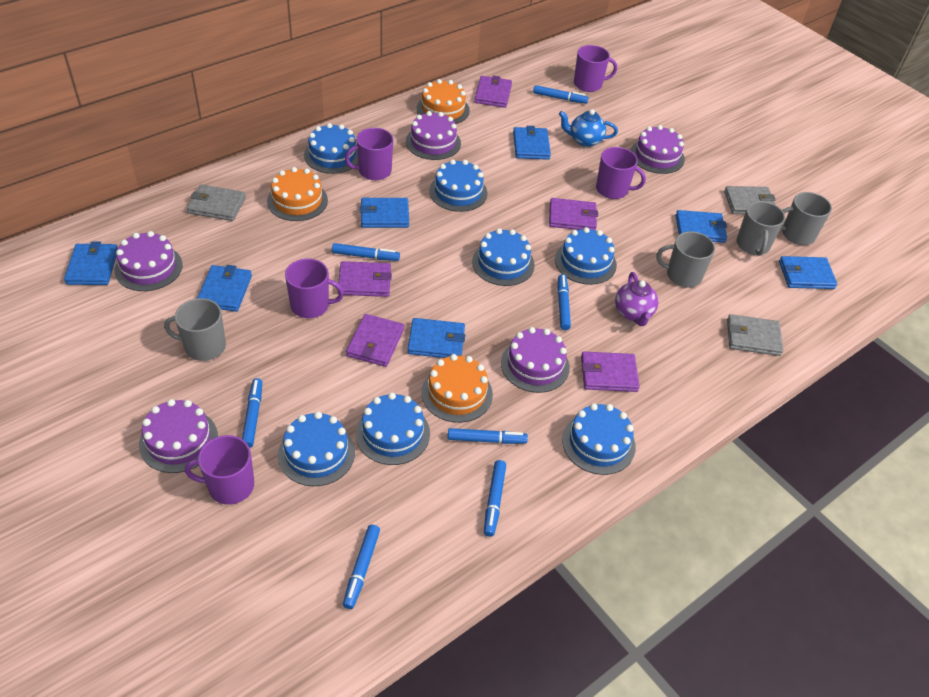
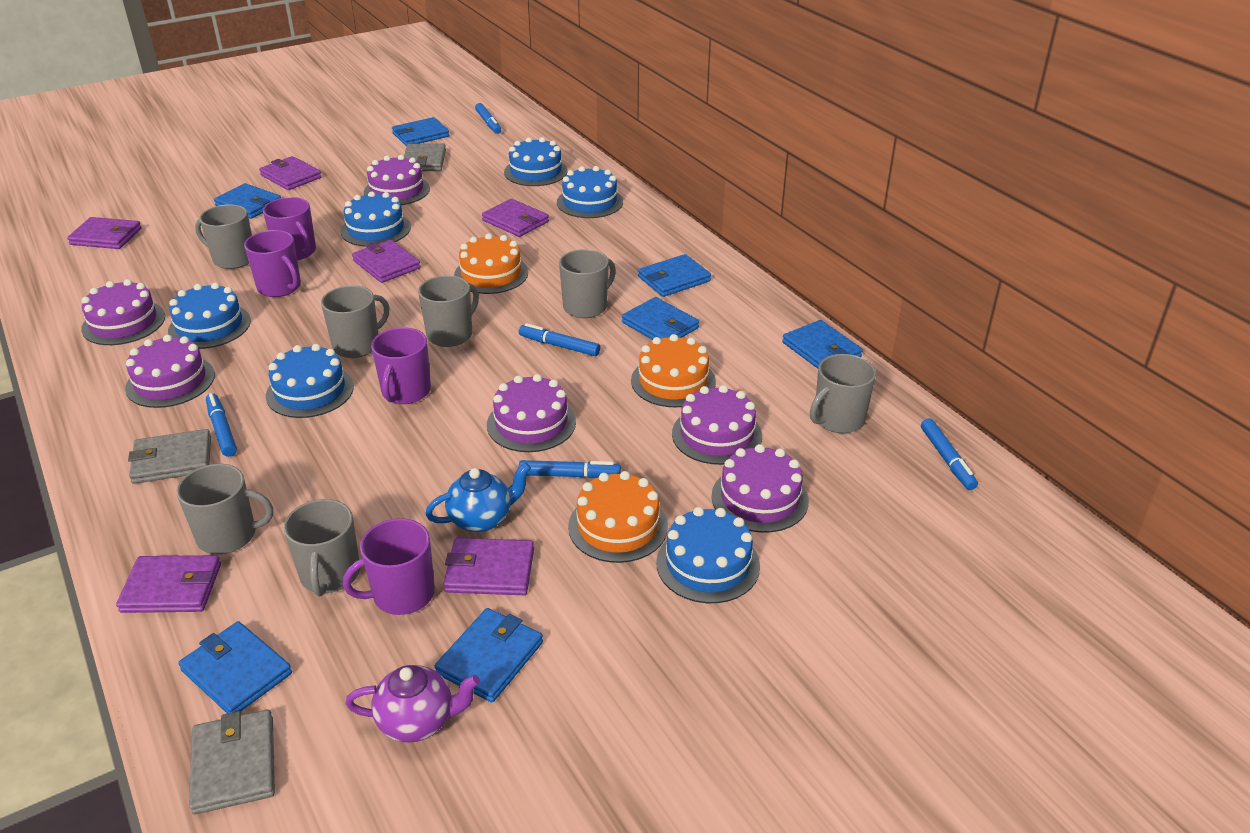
blue cake: 7 -> 6
blue marker: 7 -> 5
grey mug: 4 -> 7
purple cake: 5 -> 6
purple mug: 5 -> 4
purple wallet: 5 -> 6

